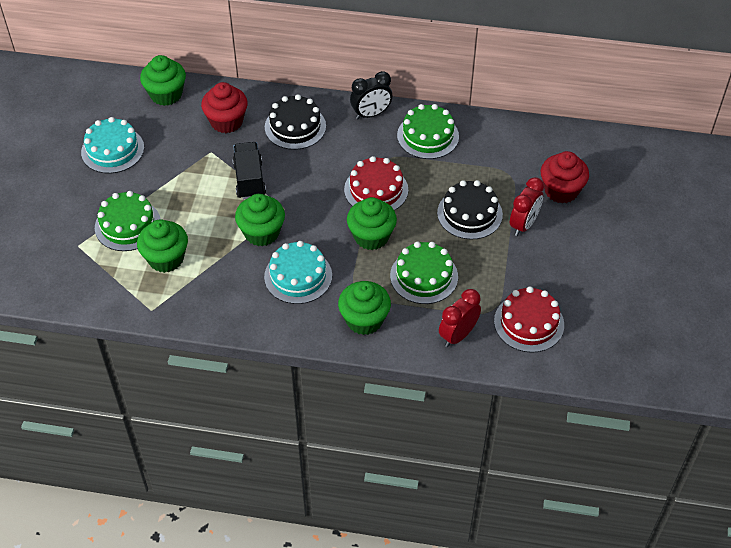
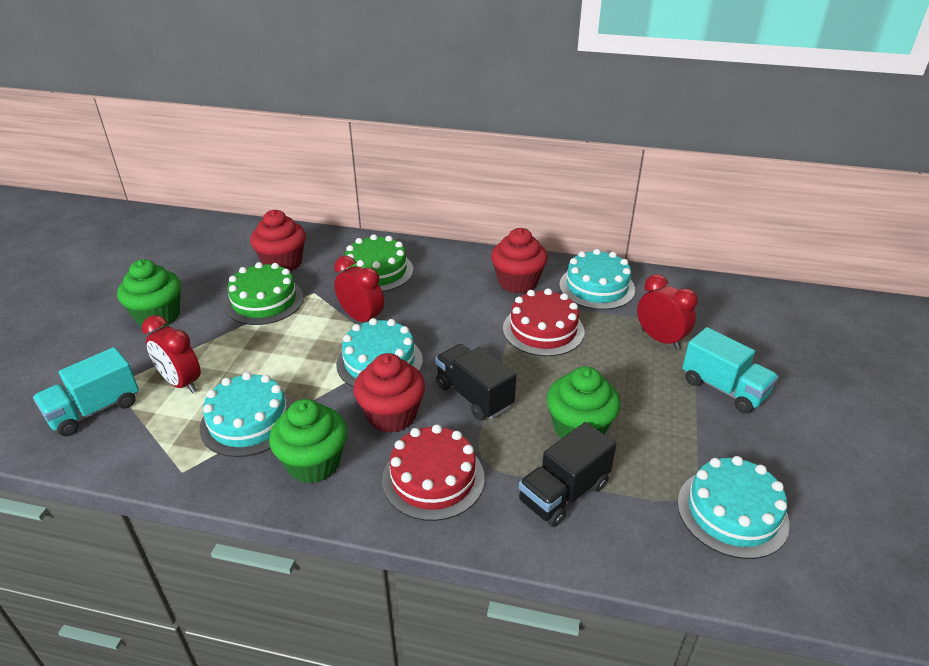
black cake: 2 -> 0
black clock: 1 -> 0
black truck: 1 -> 2
green cake: 3 -> 2
green cupcake: 5 -> 3
red clock: 2 -> 3
red cupcake: 2 -> 3
turquoise cake: 2 -> 4
turquoise truck: 0 -> 2

